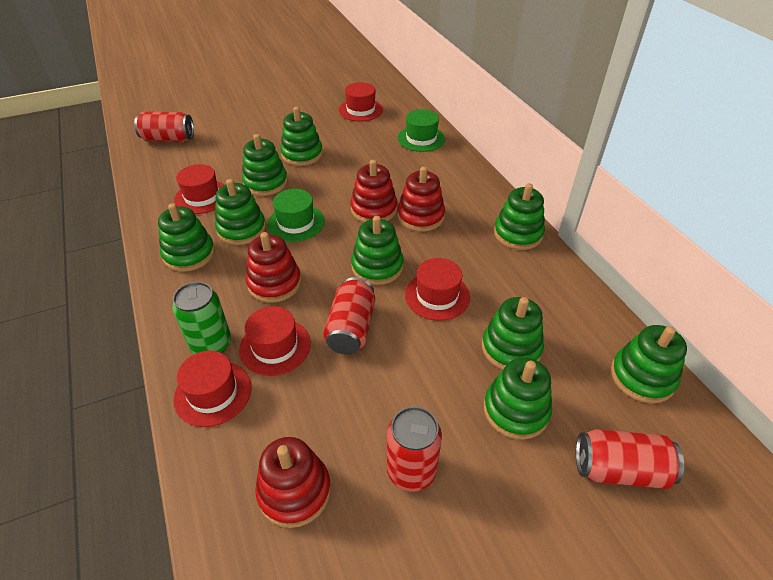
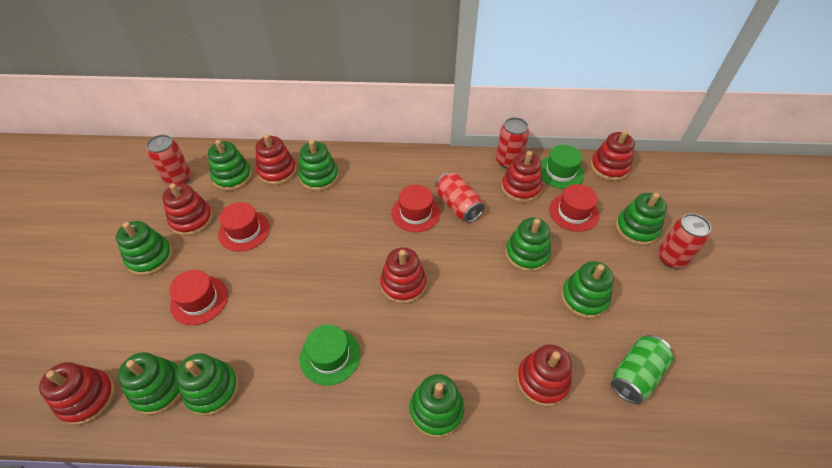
red hat: 5 -> 4
red stacking toy: 4 -> 7

